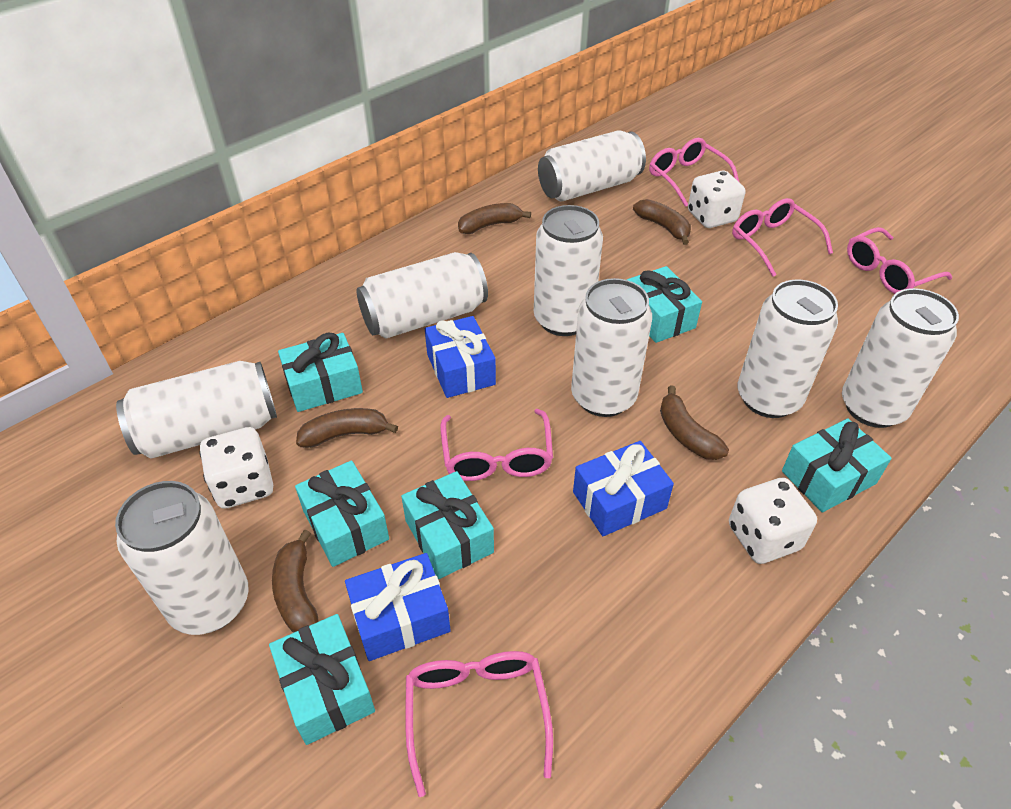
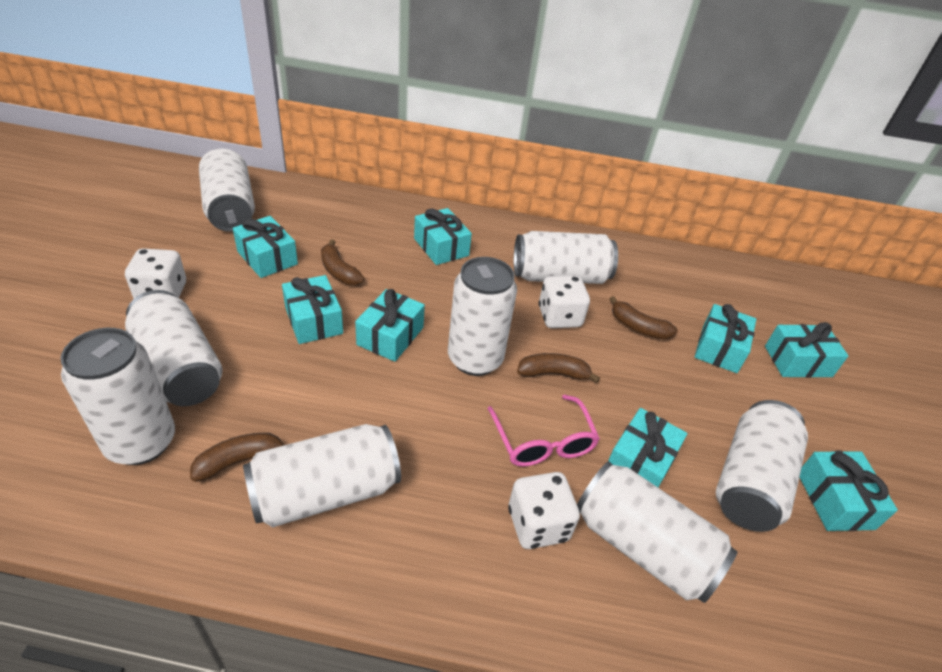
blue gift: 3 -> 0
brown banana: 5 -> 4
pink glasses: 5 -> 1
turquoise gift: 6 -> 8

